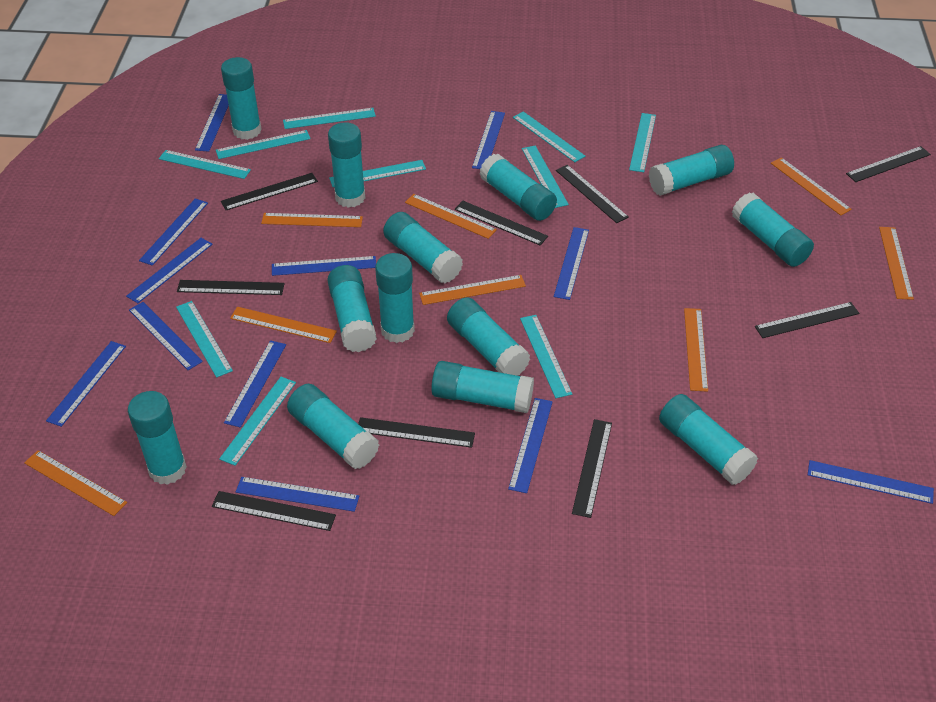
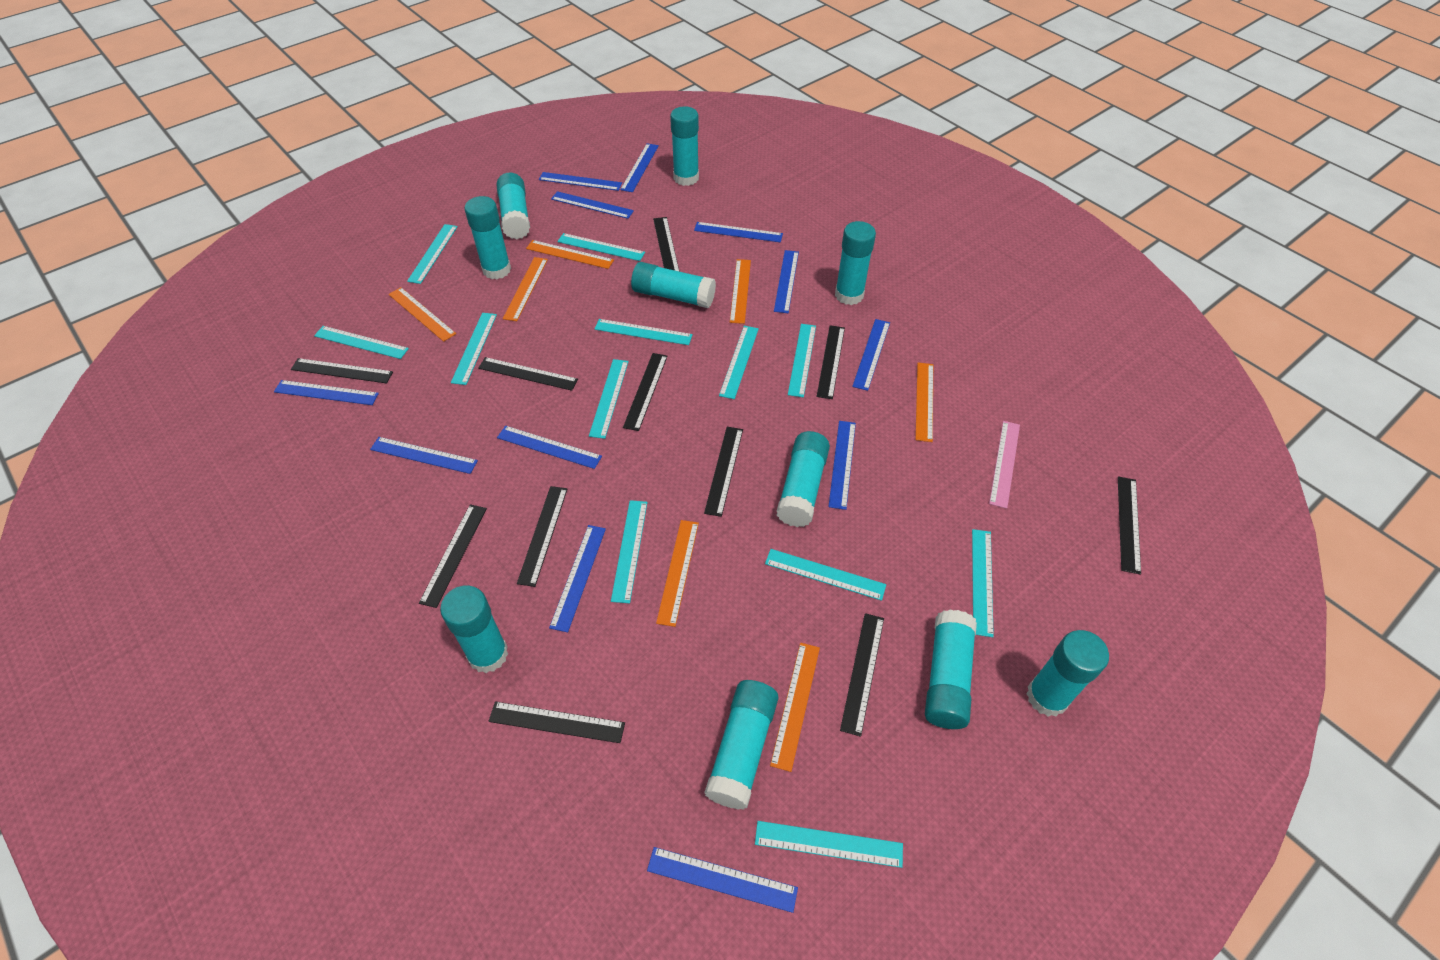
black ruler: 9 -> 11
orange ruler: 8 -> 7
pink ruler: 0 -> 1
turquoise glue stick: 13 -> 10
turquoise ruler: 10 -> 12

